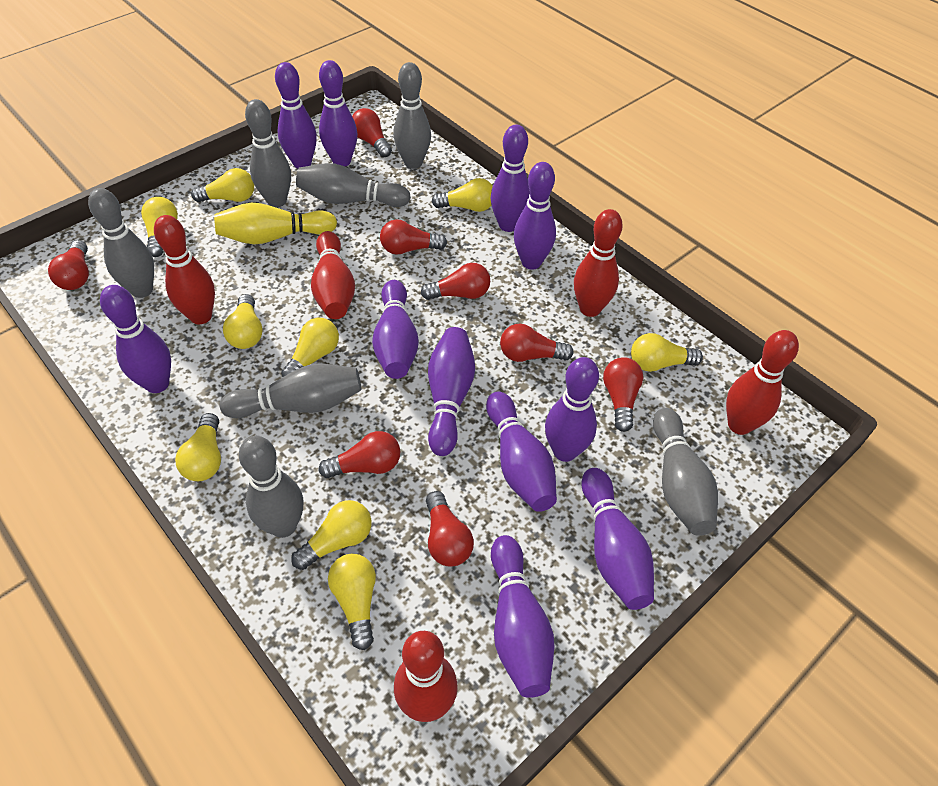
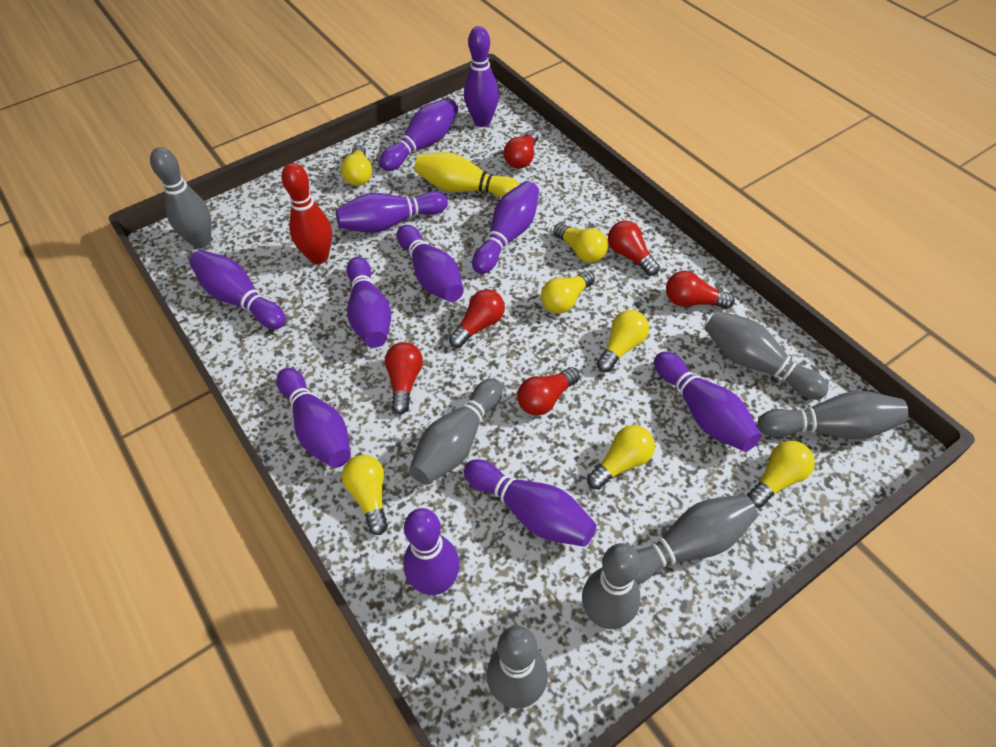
red bowling pin: 5 -> 1
red light bulb: 8 -> 6
yellow light bulb: 9 -> 7

